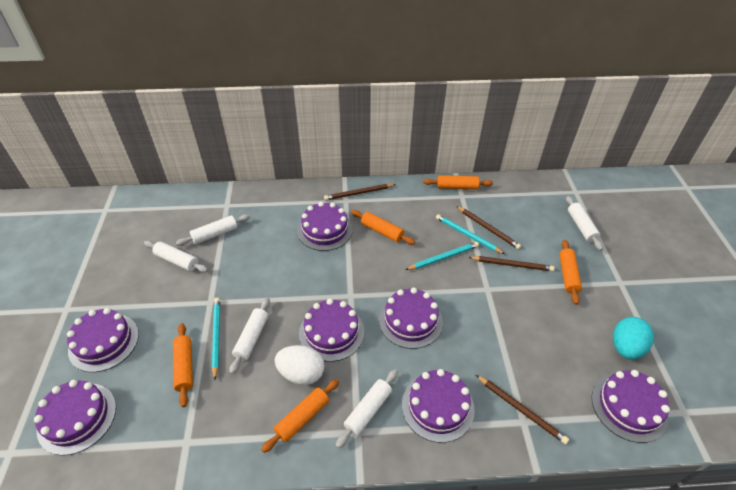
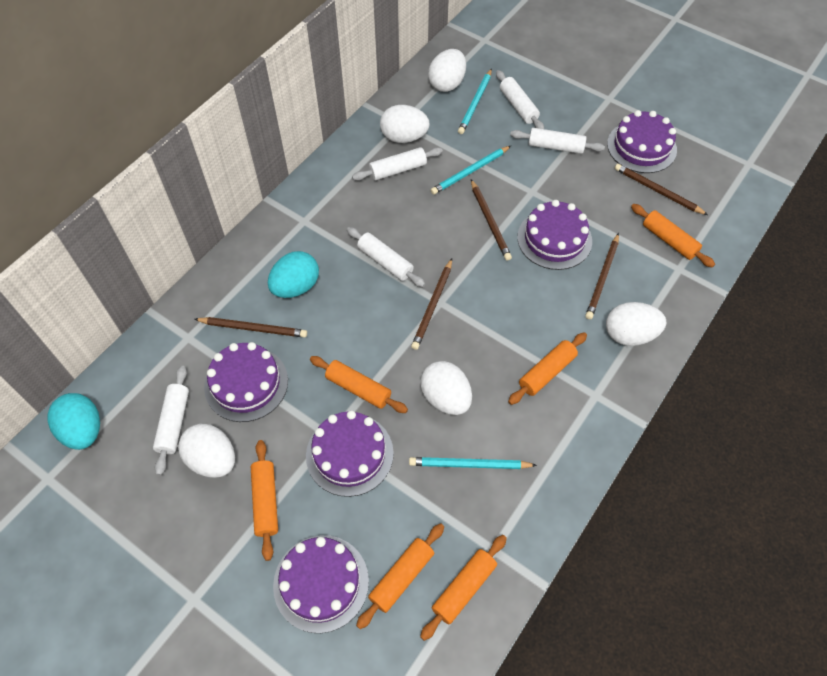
brown pencil: 4 -> 5
orange rolling pin: 5 -> 6
purple cake: 7 -> 5
turquoise egg: 1 -> 2
white egg: 1 -> 5

